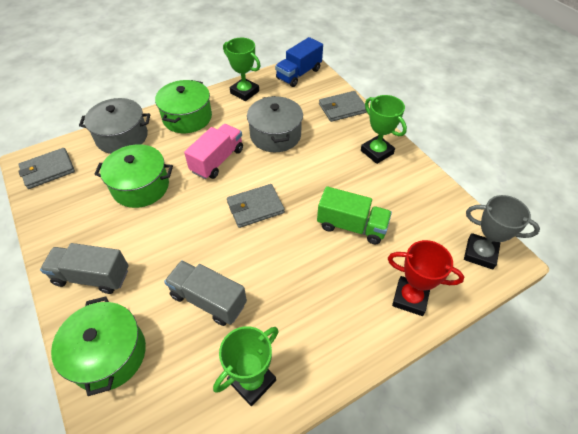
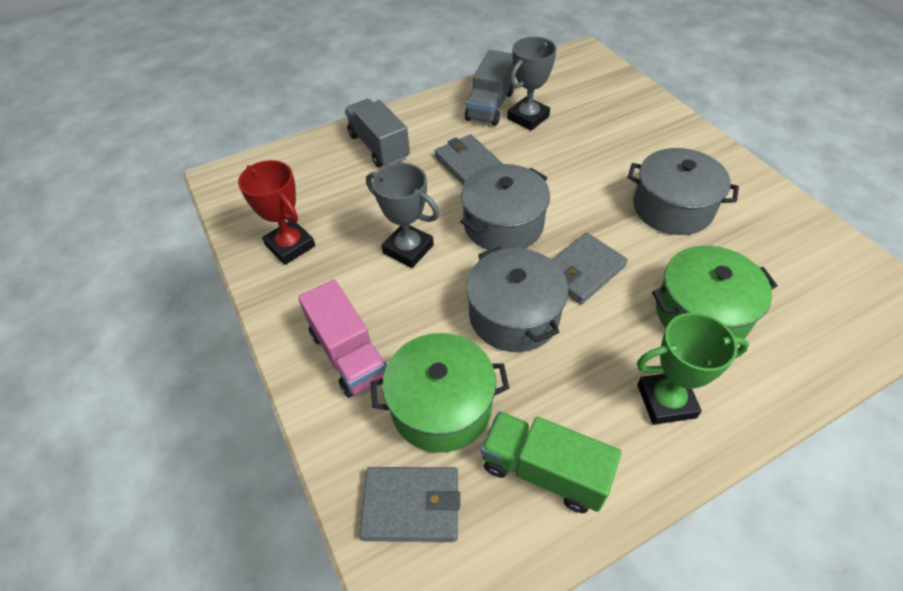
blue truck: 1 -> 0
green pot: 3 -> 2
green trophy: 3 -> 1
grey pot: 2 -> 3
grey trophy: 1 -> 2

